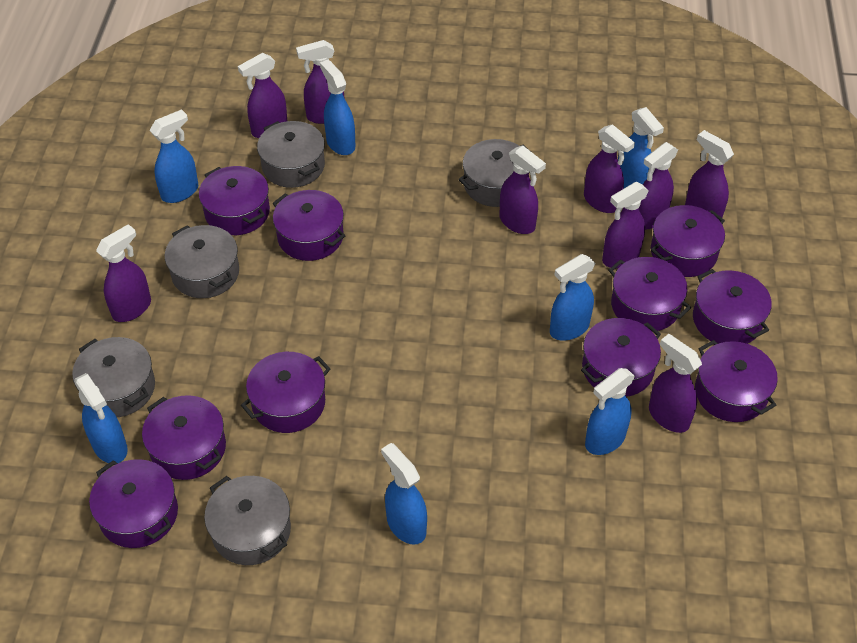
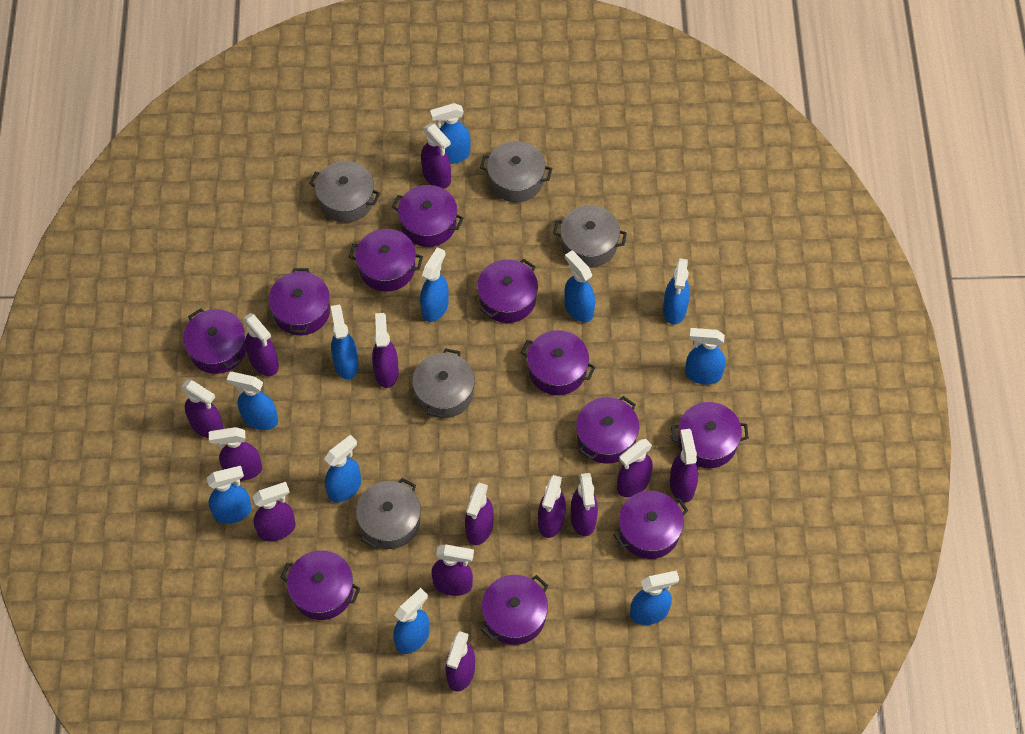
blue spray bottle: 7 -> 11
purple pot: 10 -> 11
purple spray bottle: 9 -> 13

